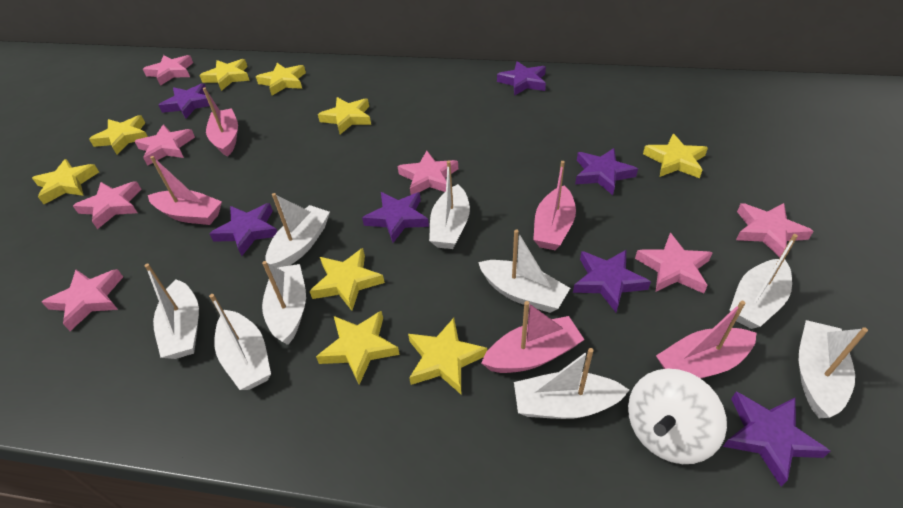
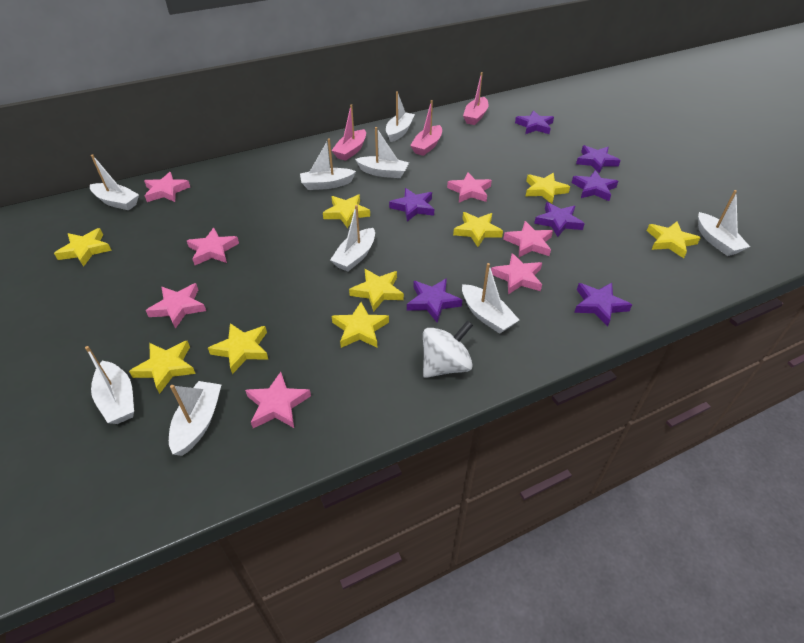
pink boat: 5 -> 3

